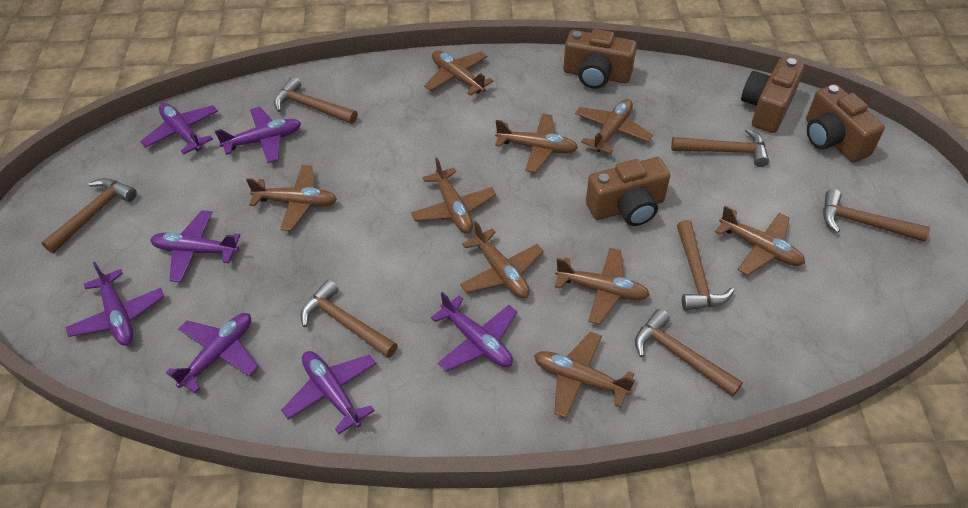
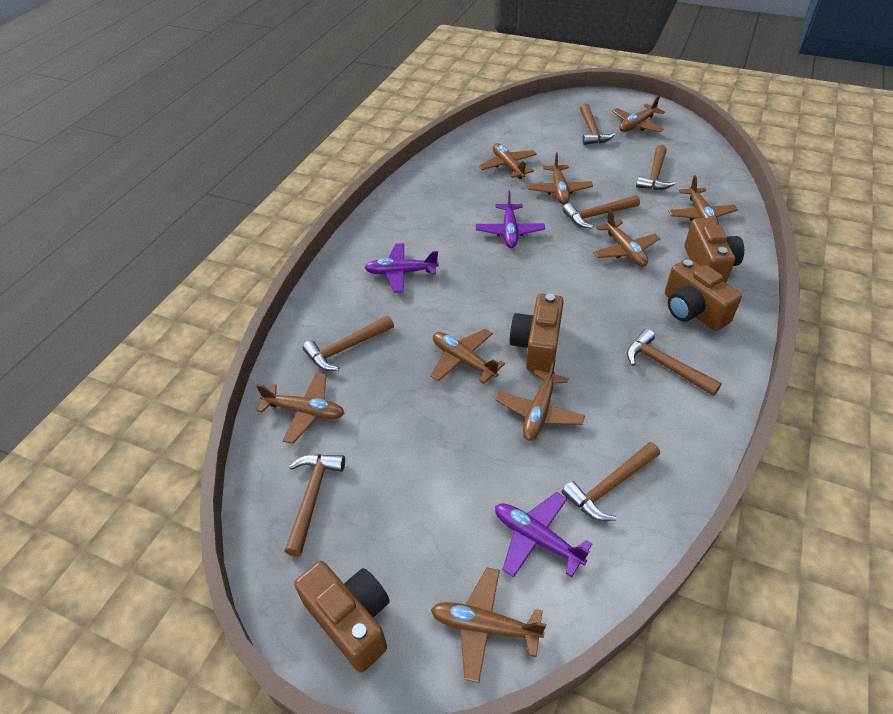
purple plane: 7 -> 3

